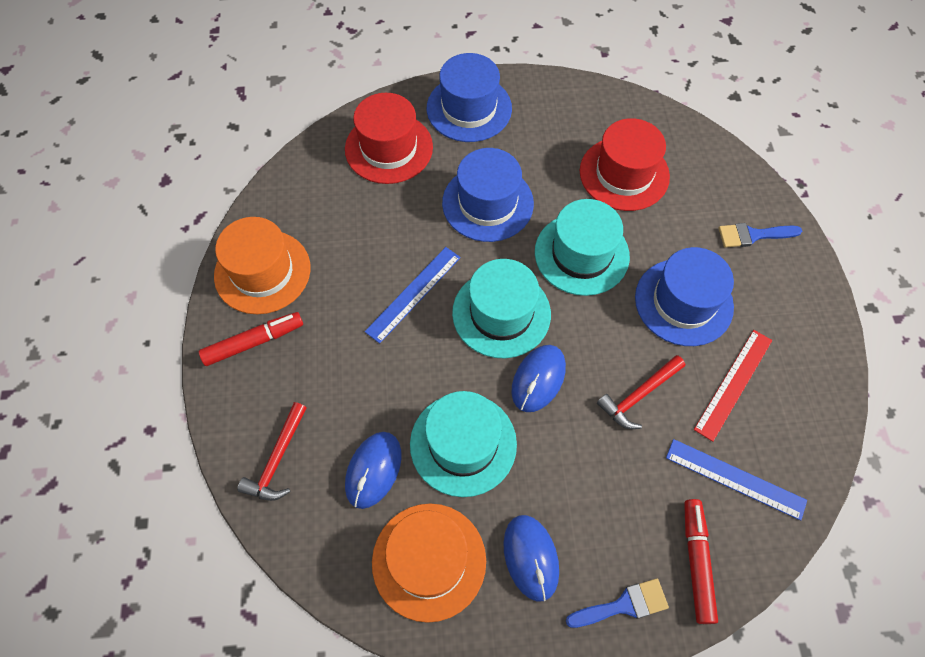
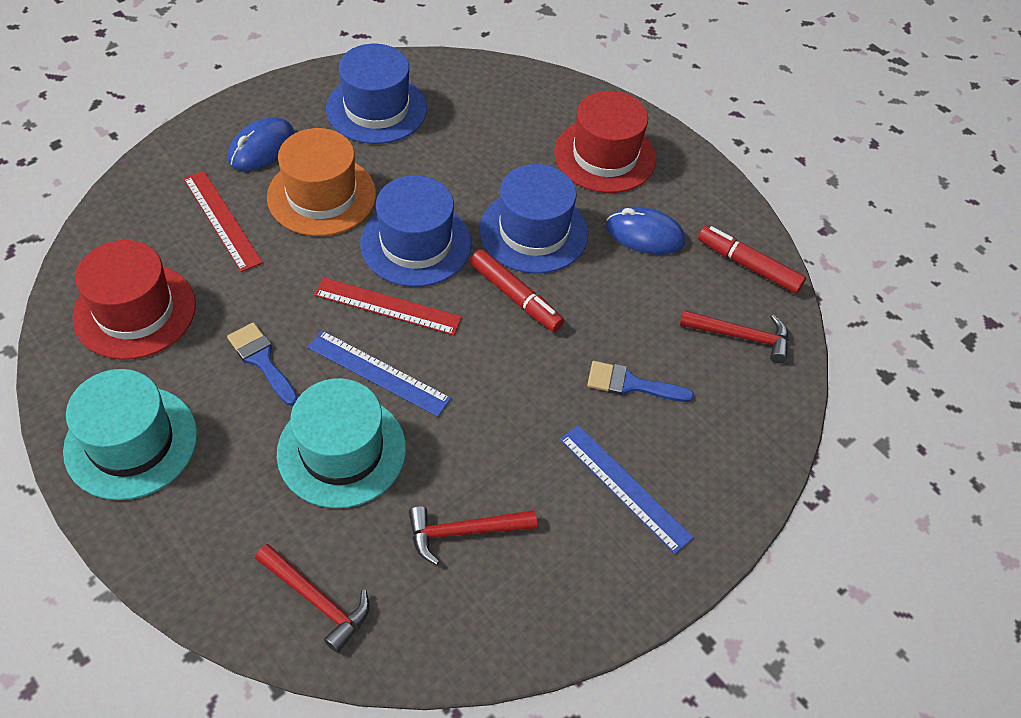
blue mouse: 3 -> 2
orange hat: 2 -> 1
red hammer: 2 -> 3
red ruler: 1 -> 2
turquoise hat: 3 -> 2

